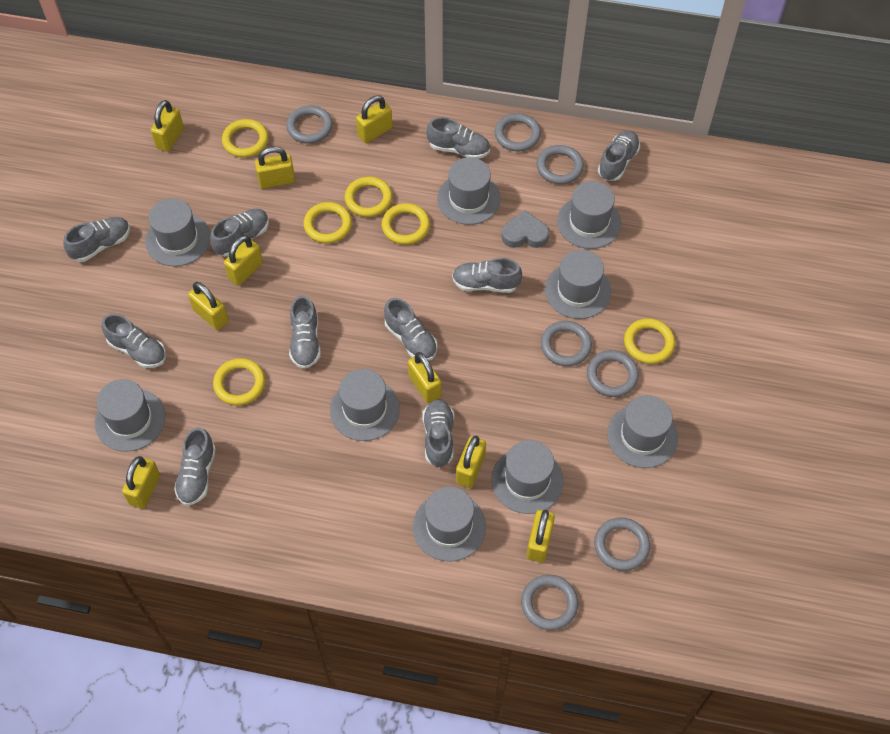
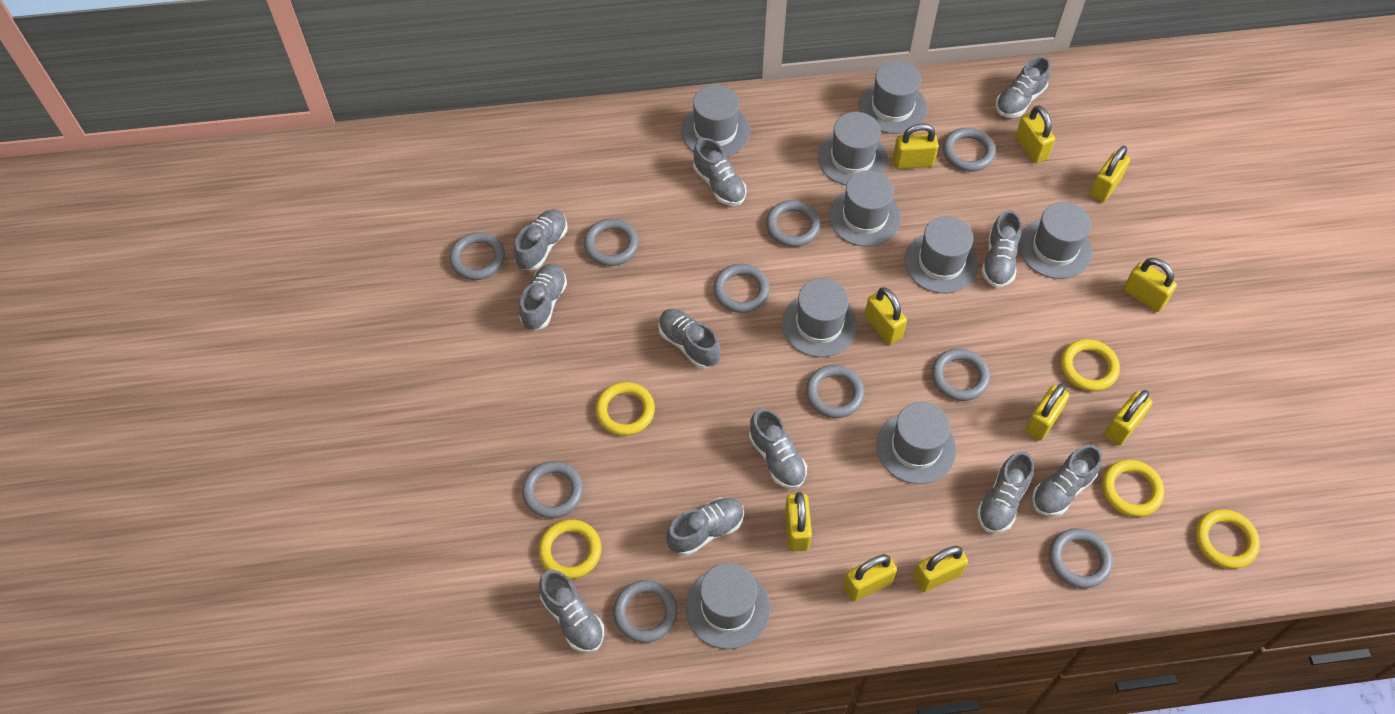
grey heart: 1 -> 0
grey ring: 7 -> 10
grey shoe: 10 -> 11
yellow padlock: 9 -> 10
yellow ring: 6 -> 5

